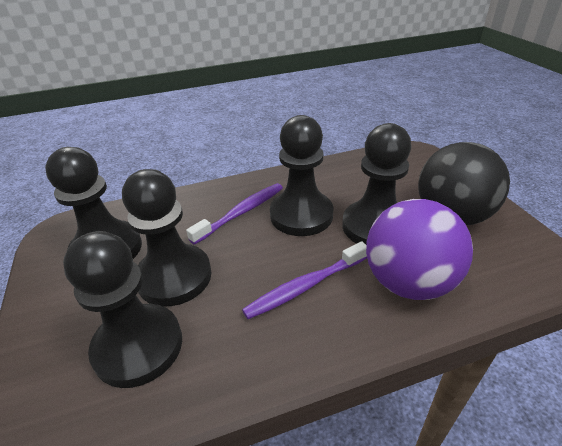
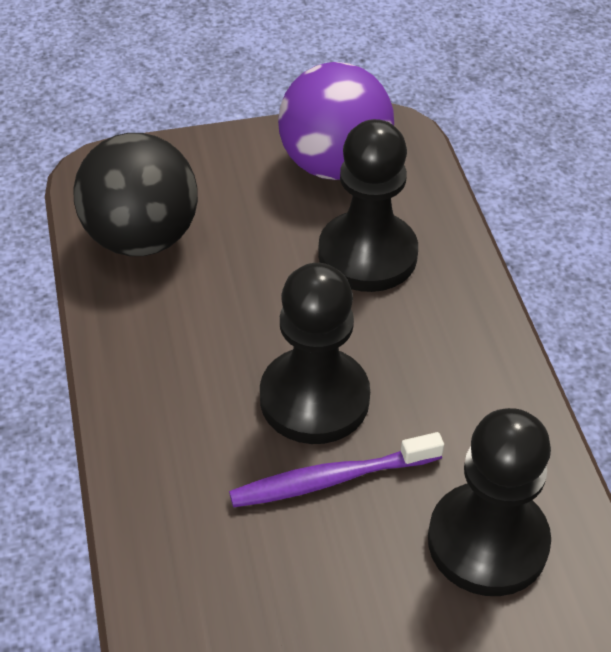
black pawn: 5 -> 3
purple toothbrush: 2 -> 1

